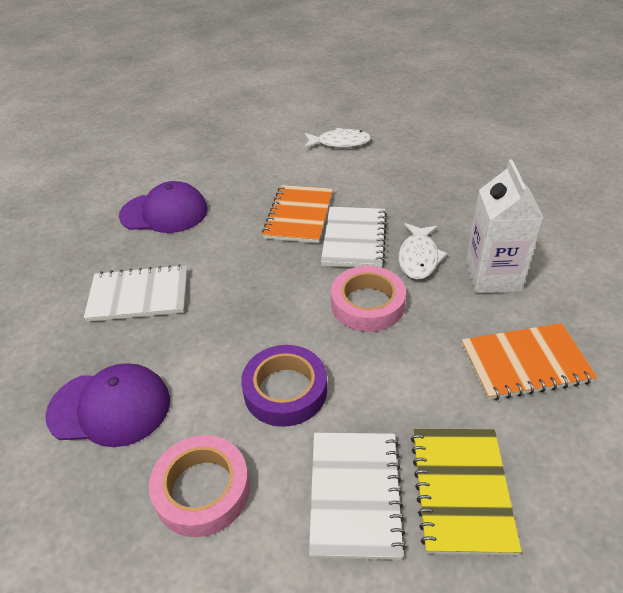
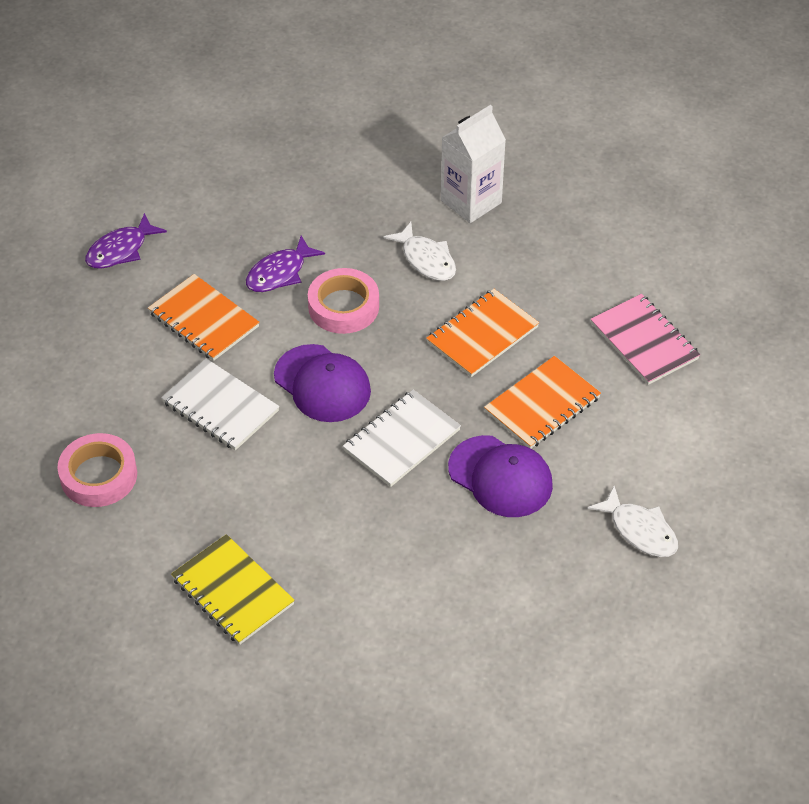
orange notebook: 2 -> 3
pink notebook: 0 -> 1
purple fish: 0 -> 2
purple tape: 1 -> 0
white notebook: 3 -> 2

